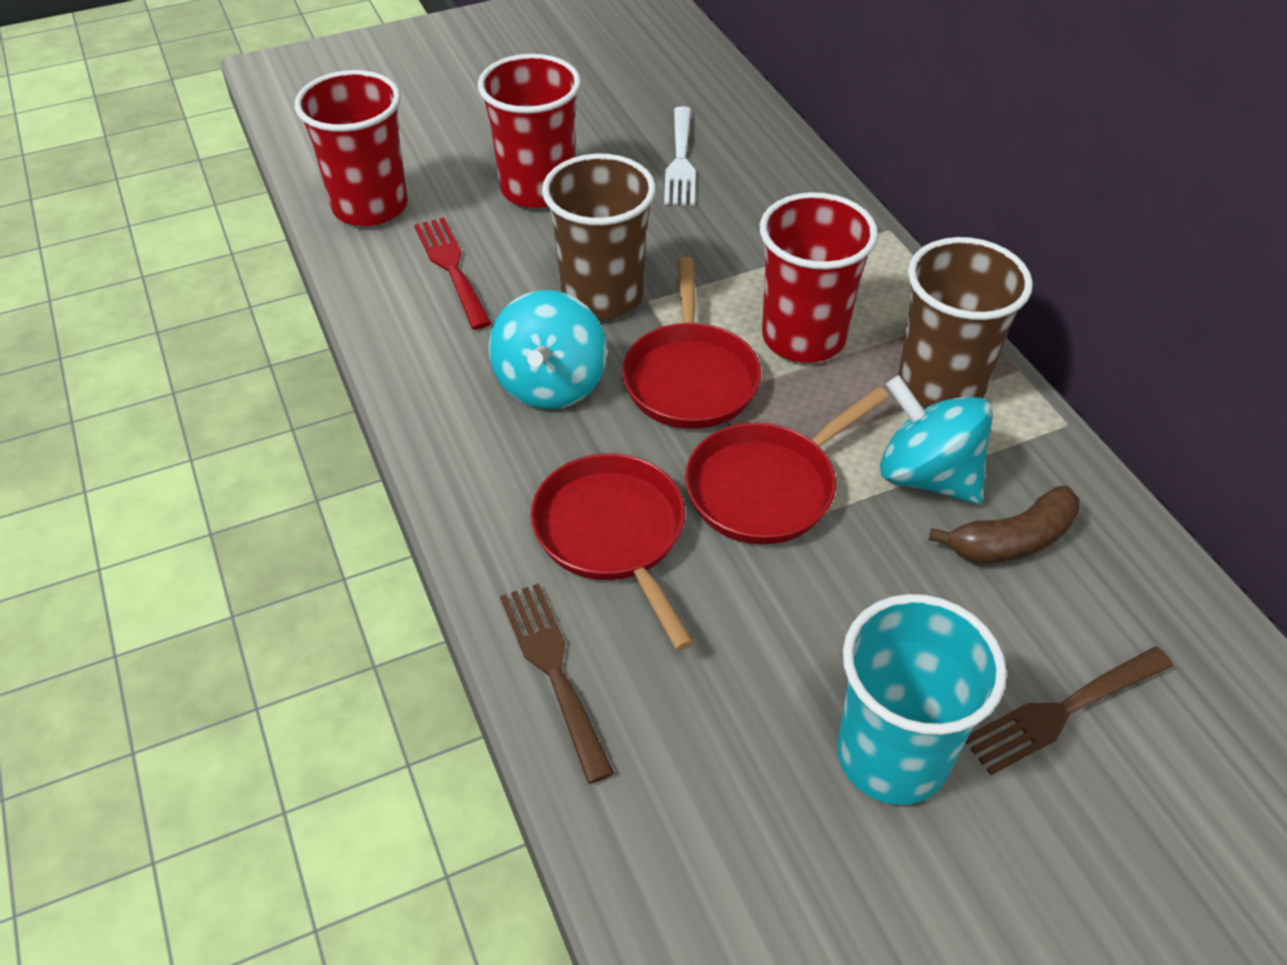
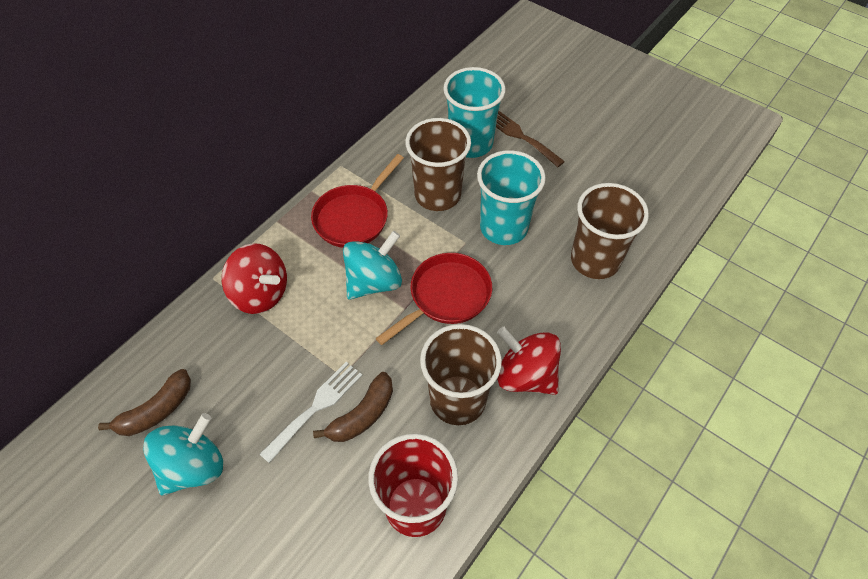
brown banana: 1 -> 2
brown cup: 2 -> 3
brown fork: 2 -> 1
red cup: 3 -> 1
red fork: 1 -> 0
red pan: 3 -> 2
red spinning top: 0 -> 2
turquoise cup: 1 -> 2

